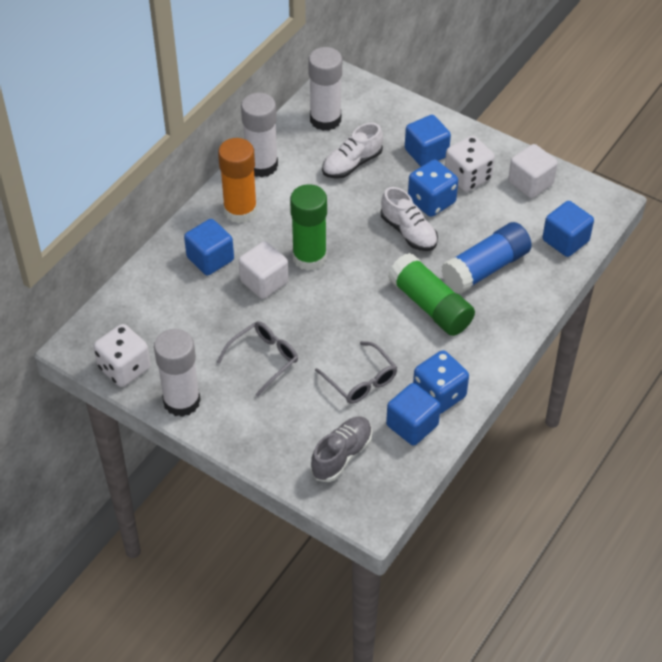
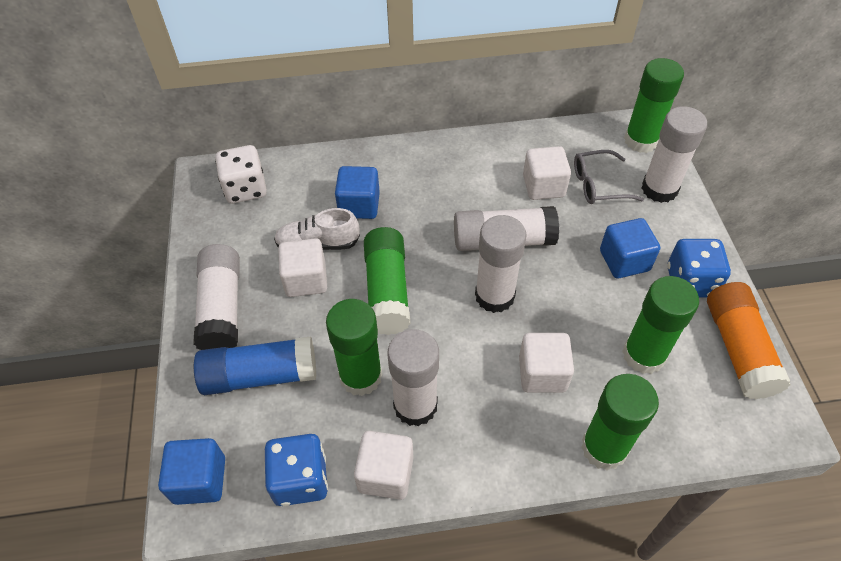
blue cube: 4 -> 3
green glue stick: 2 -> 5
grey glasses: 2 -> 1
grey shoe: 1 -> 0
white cube: 2 -> 4
white dice: 2 -> 1
white glue stick: 3 -> 5
white shoe: 2 -> 1

